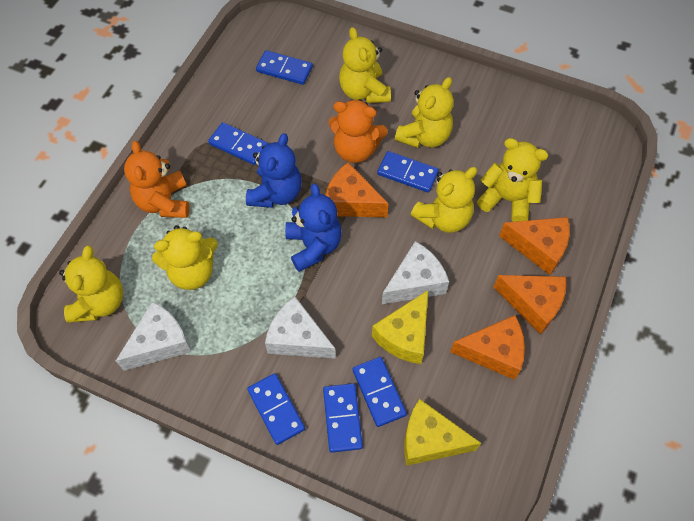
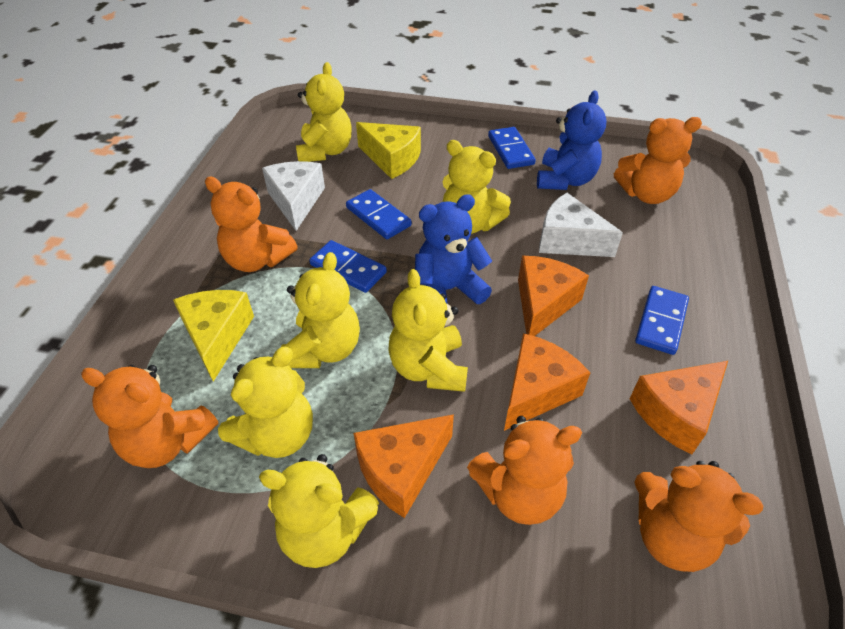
blue domino: 6 -> 4
orange teddy bear: 2 -> 5
white cheese: 3 -> 2

